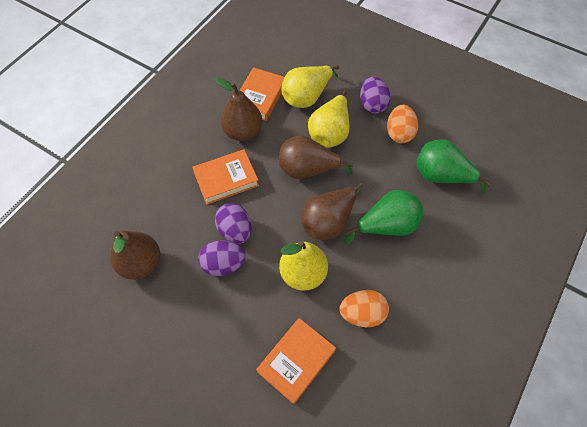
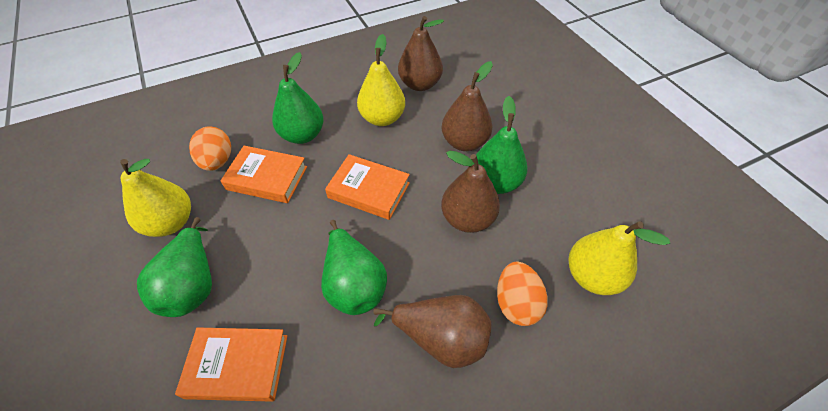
green pear: 2 -> 4
purple egg: 3 -> 0

